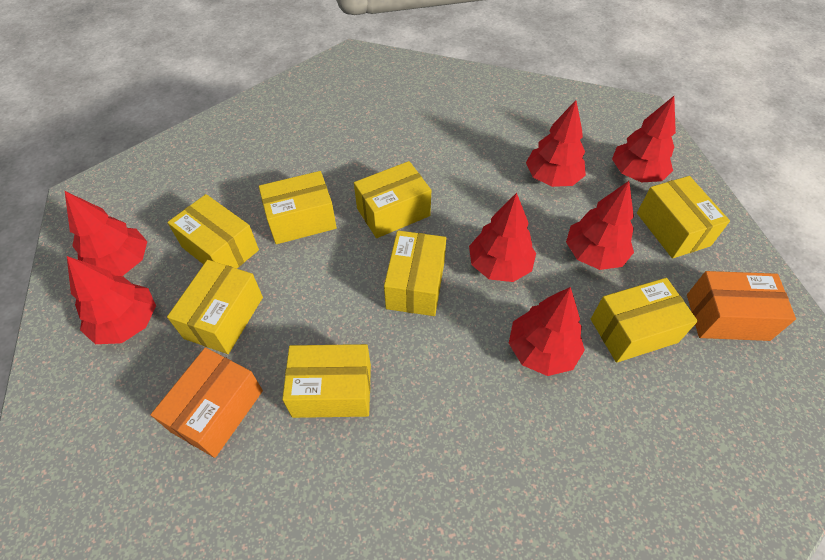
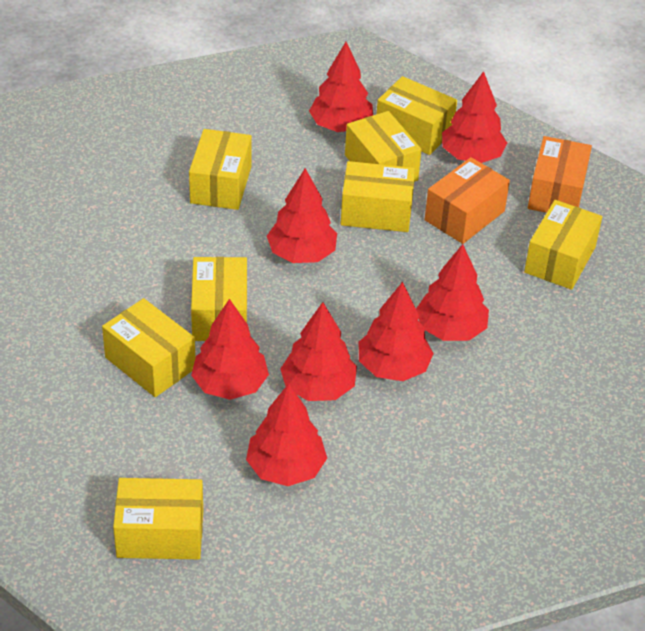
red tree: 7 -> 8

